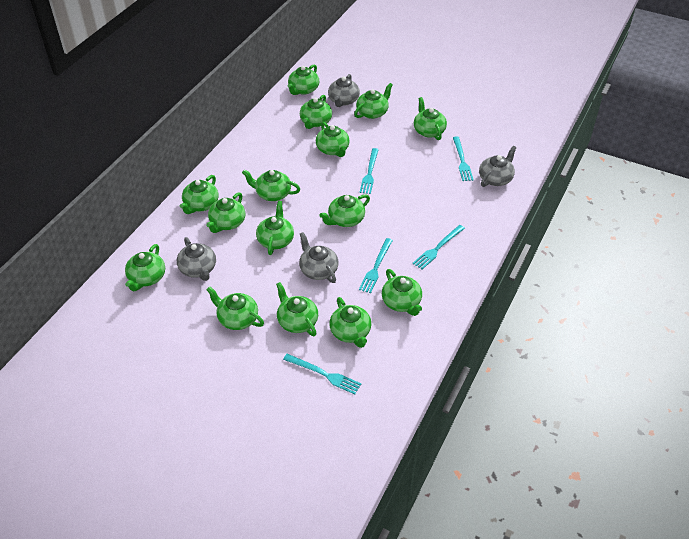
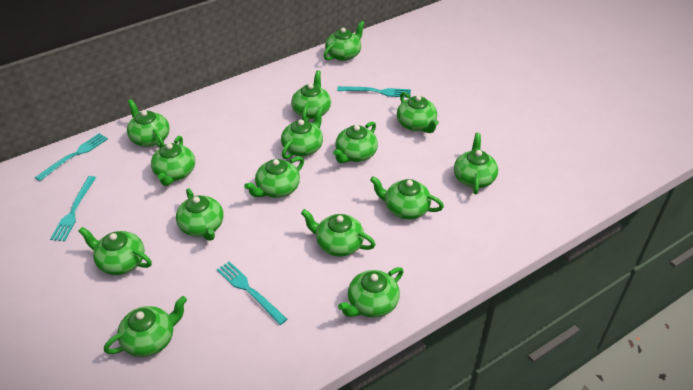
grey teapot: 4 -> 0
turquoise fork: 5 -> 4

